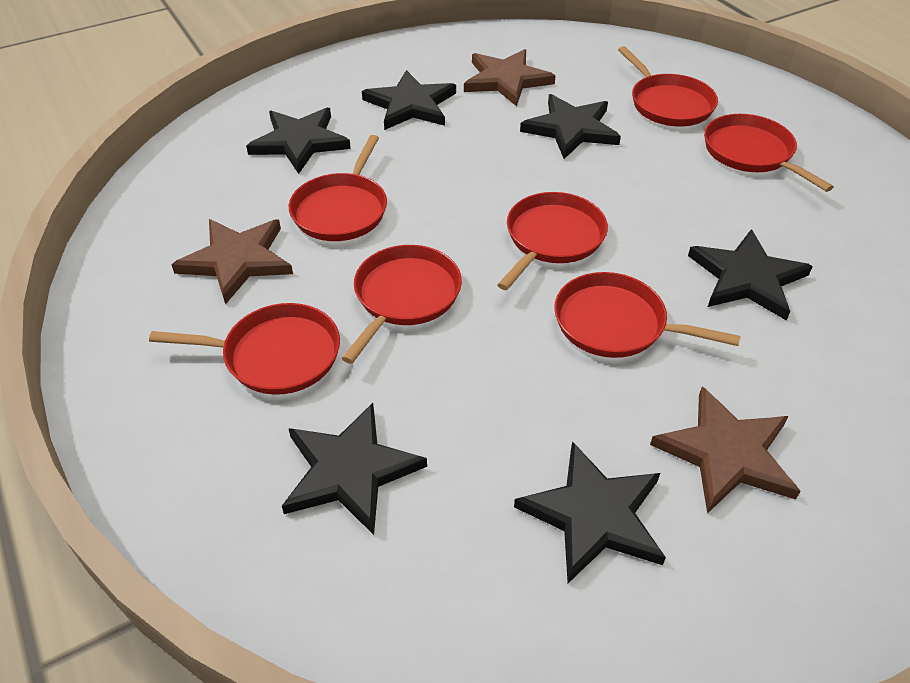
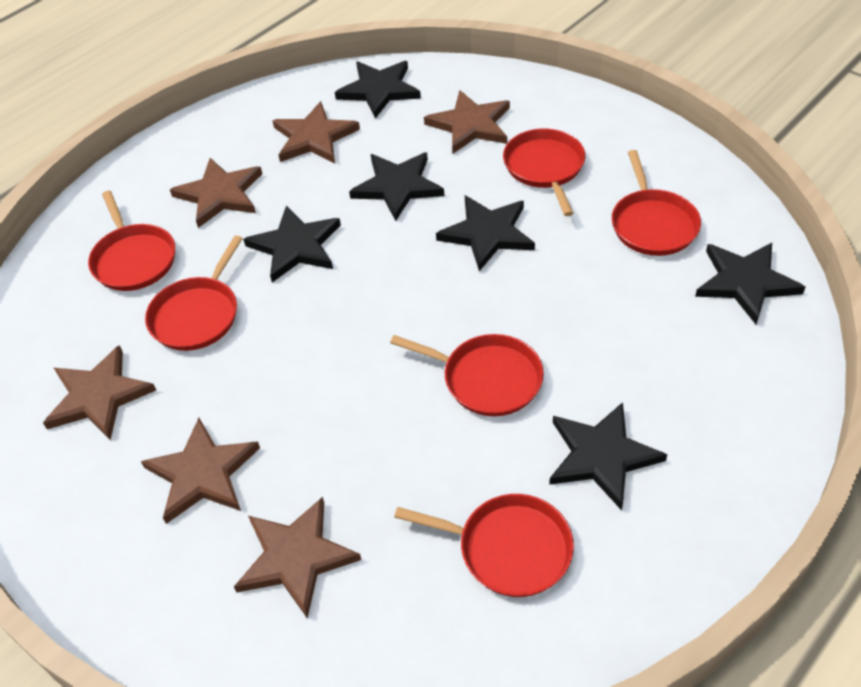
brown star: 3 -> 6
red pan: 7 -> 6

